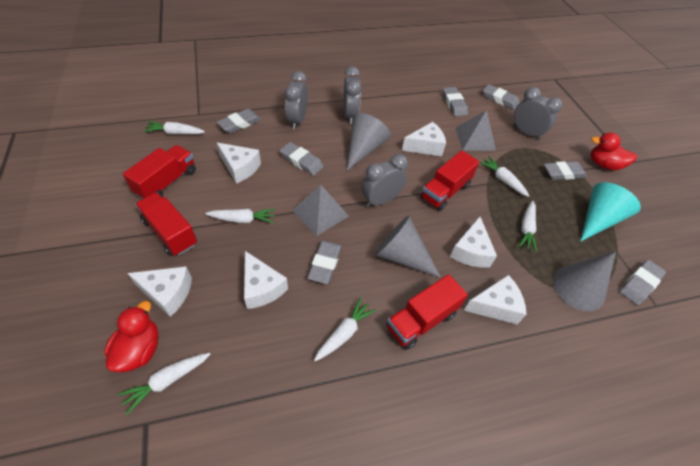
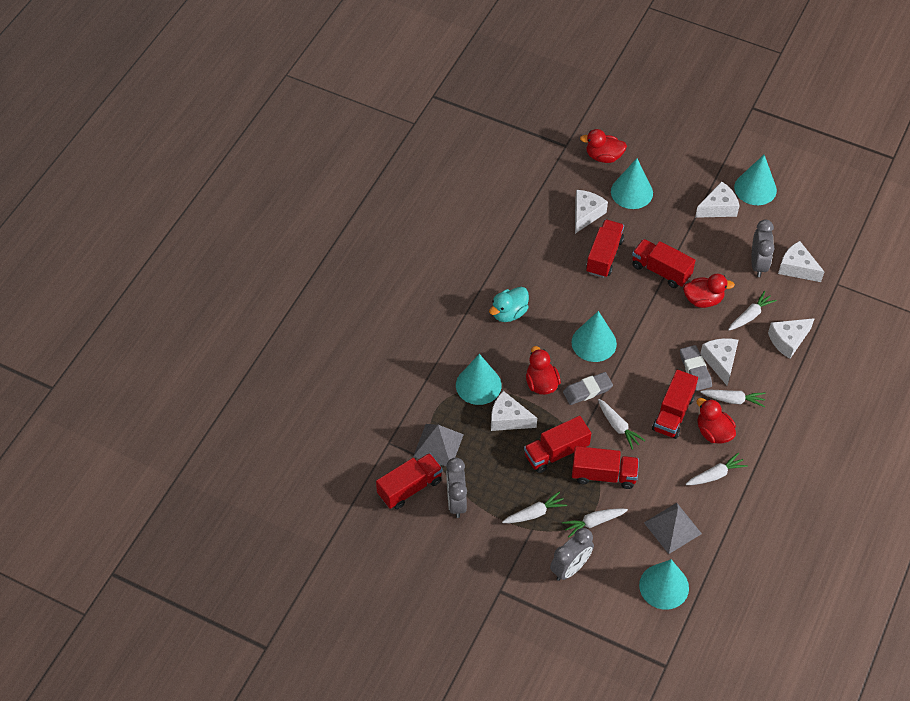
grey clock: 4 -> 3
grey cone: 3 -> 0
grey eraser: 7 -> 2
red duck: 2 -> 4
red truck: 4 -> 6
turquoise cone: 1 -> 5
turquoise duck: 0 -> 1

